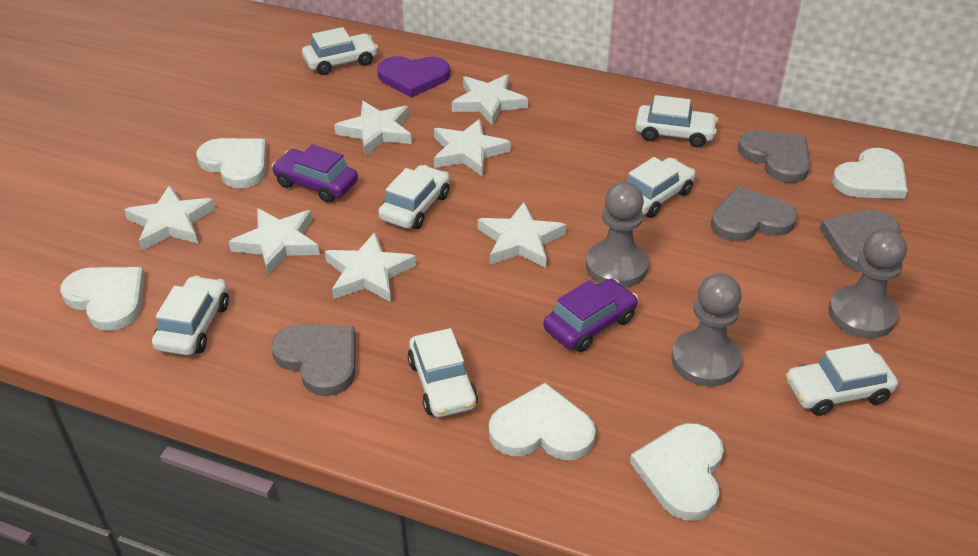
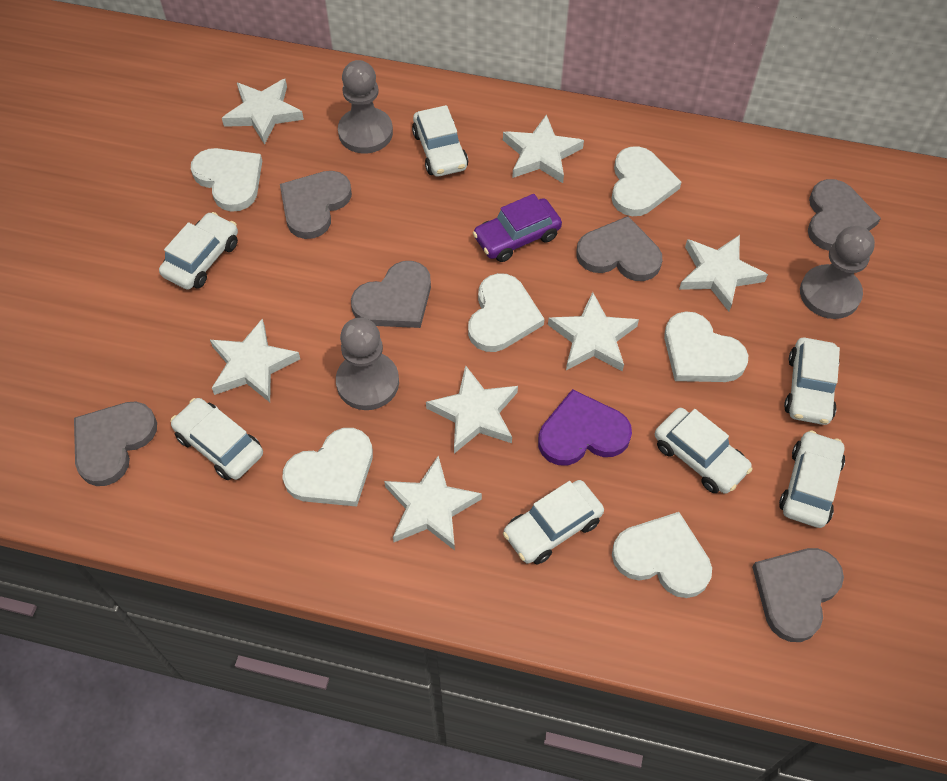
grey heart: 4 -> 6
purple car: 2 -> 1
white heart: 5 -> 6

